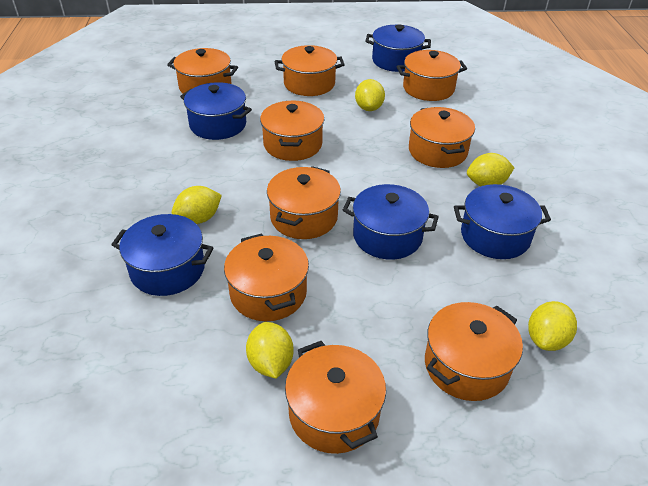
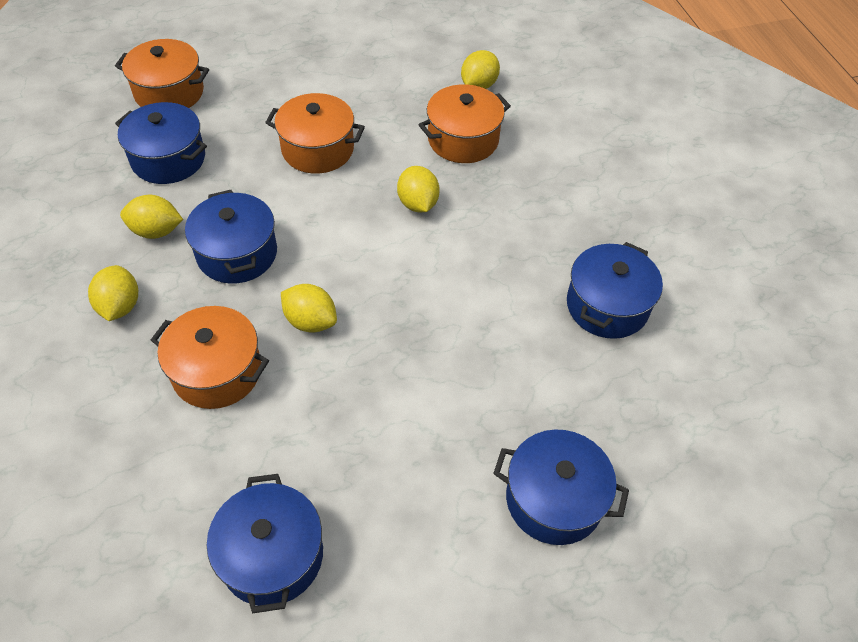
orange pot: 9 -> 4

